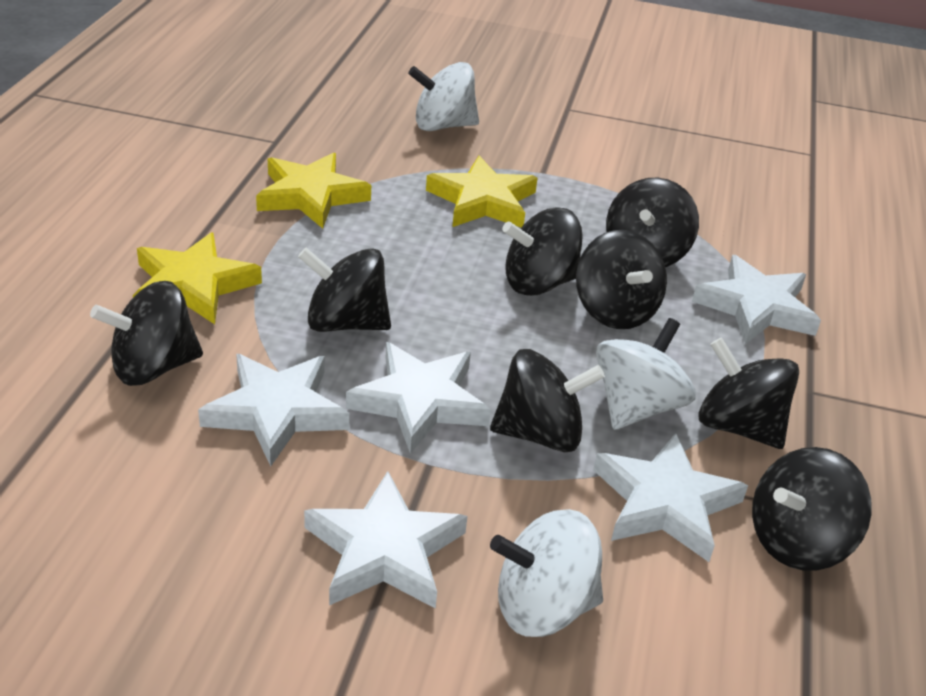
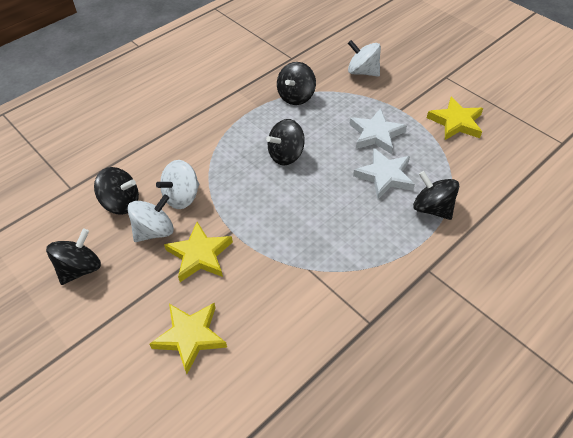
black spinning top: 8 -> 5
white star: 5 -> 2

